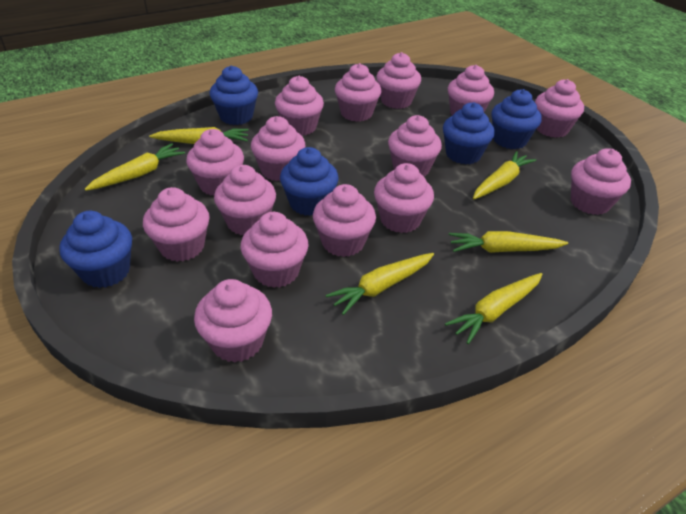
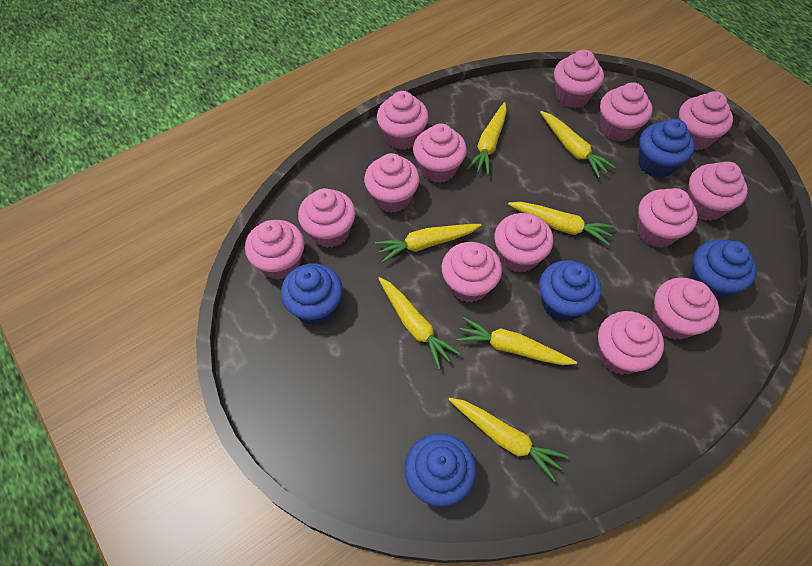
pink cupcake: 15 -> 14
yellow carrot: 6 -> 7

